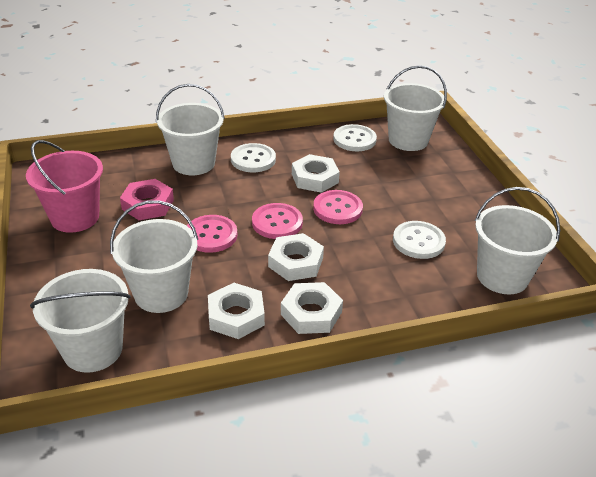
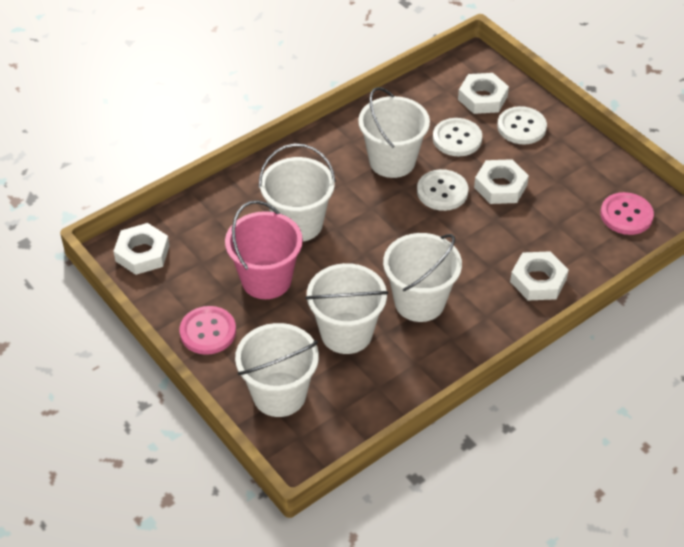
pink button: 3 -> 2
pink nut: 1 -> 0

